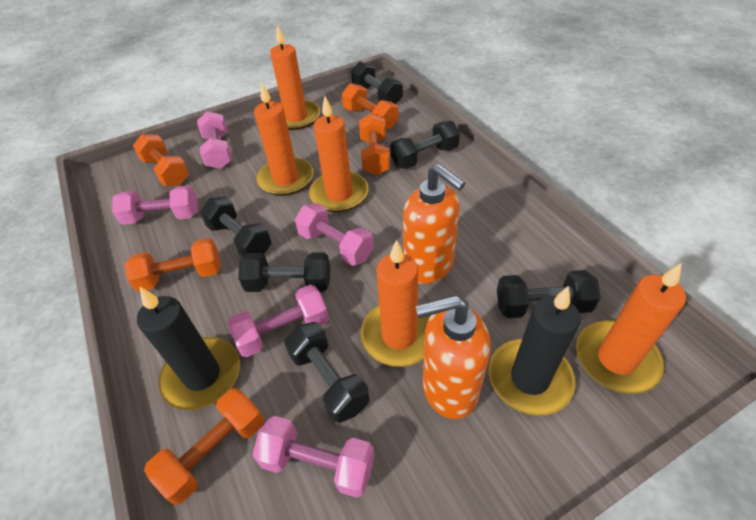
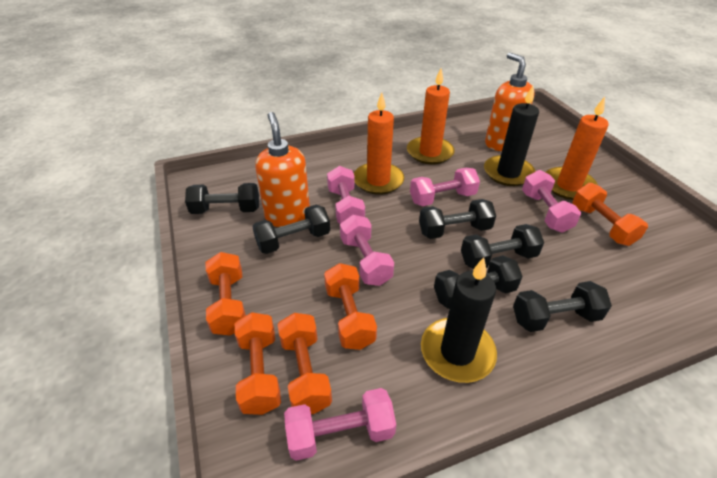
orange candle: 5 -> 3

